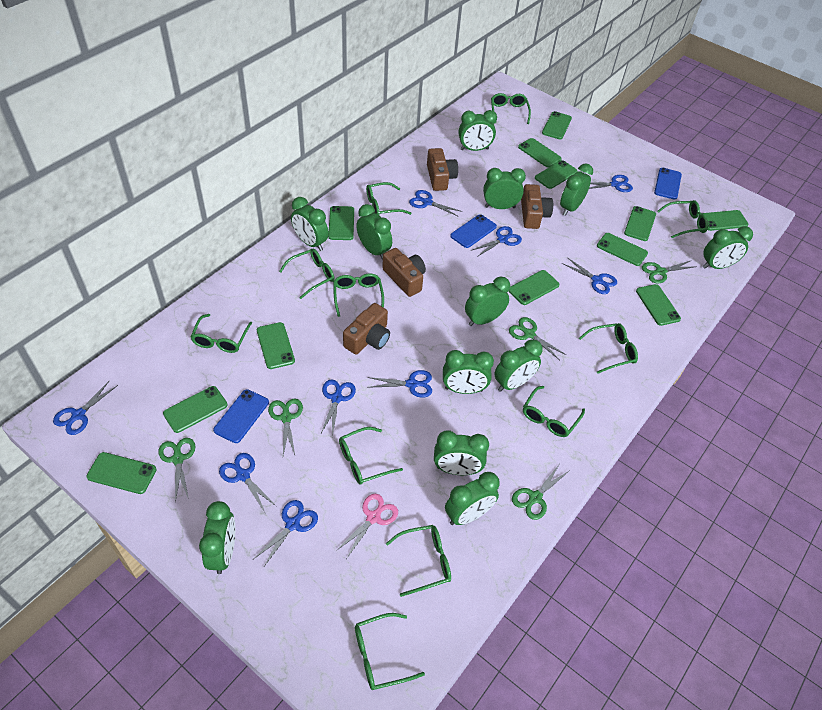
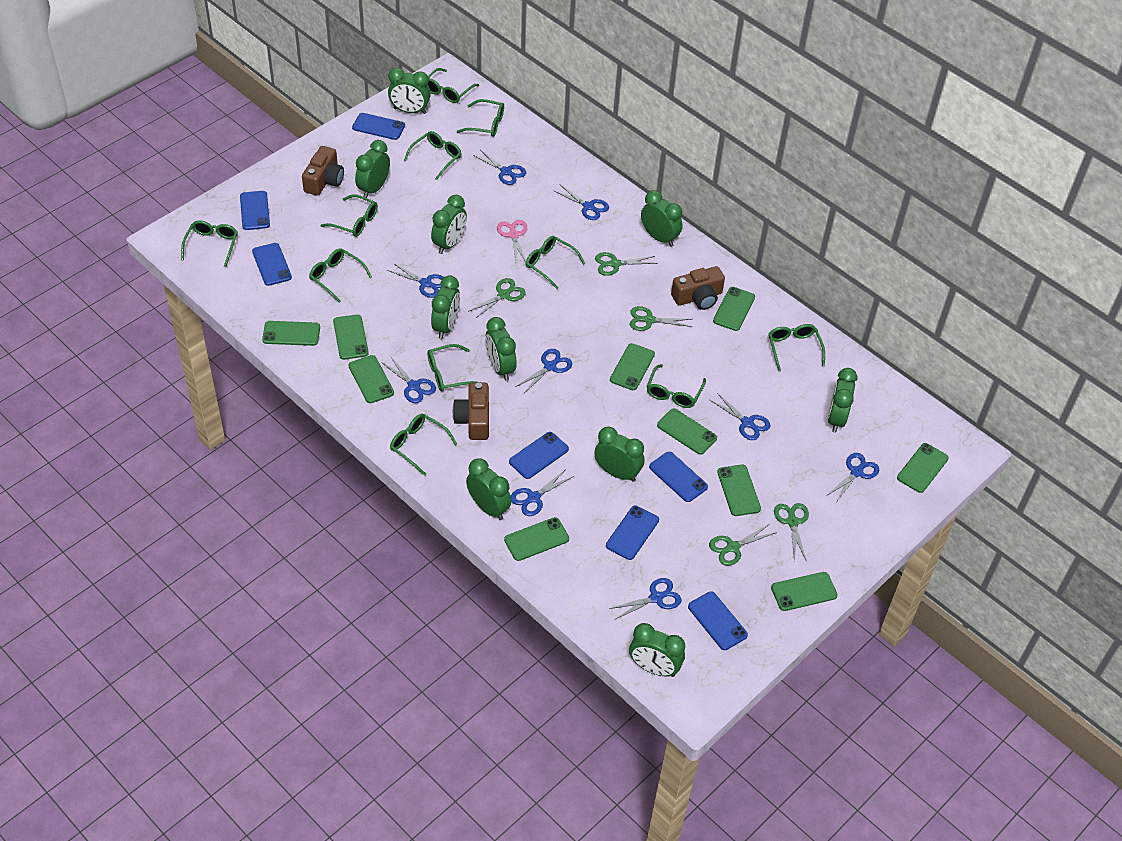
blue phone: 3 -> 7
brown camera: 4 -> 3
green clock: 12 -> 10
green phone: 12 -> 10

